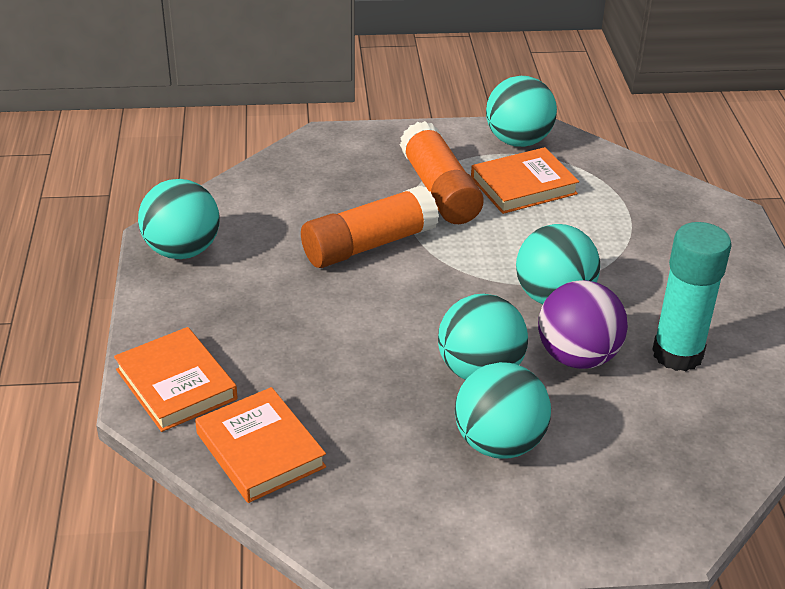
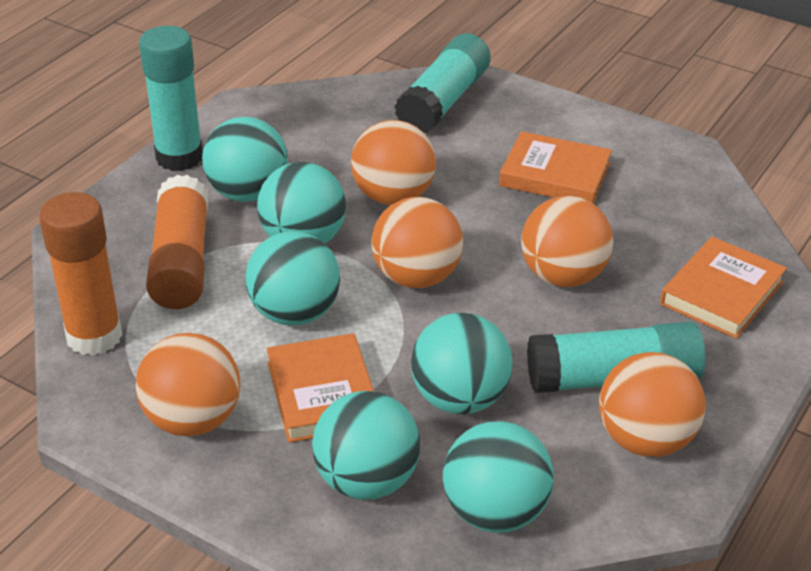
orange ball: 0 -> 5
purple ball: 1 -> 0
turquoise ball: 5 -> 6
turquoise glue stick: 1 -> 3

